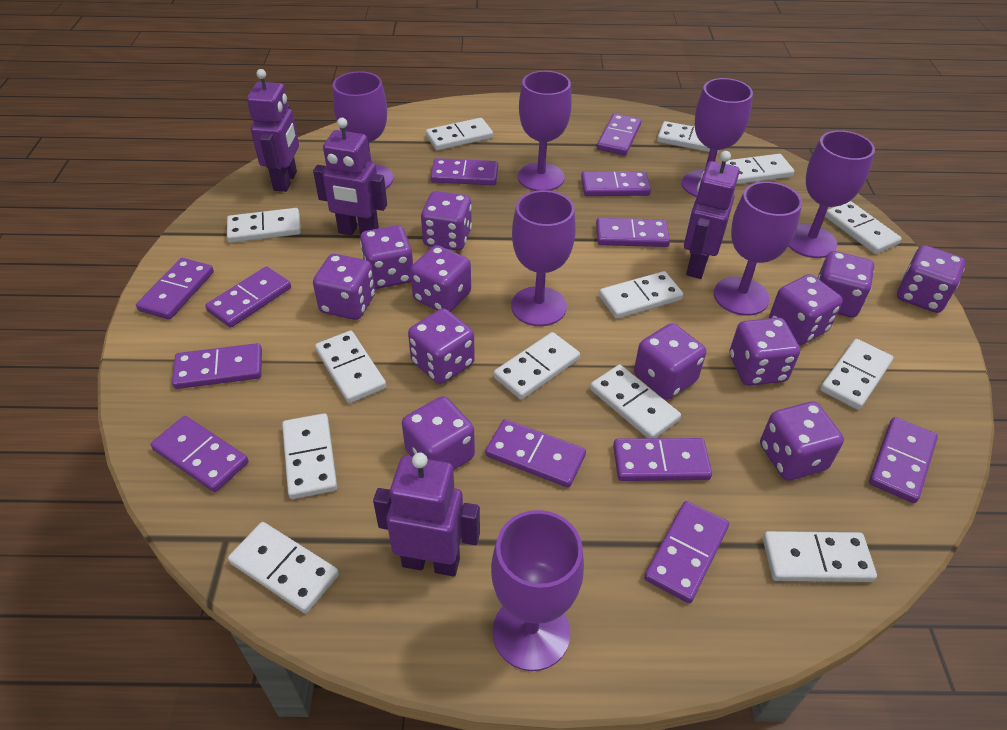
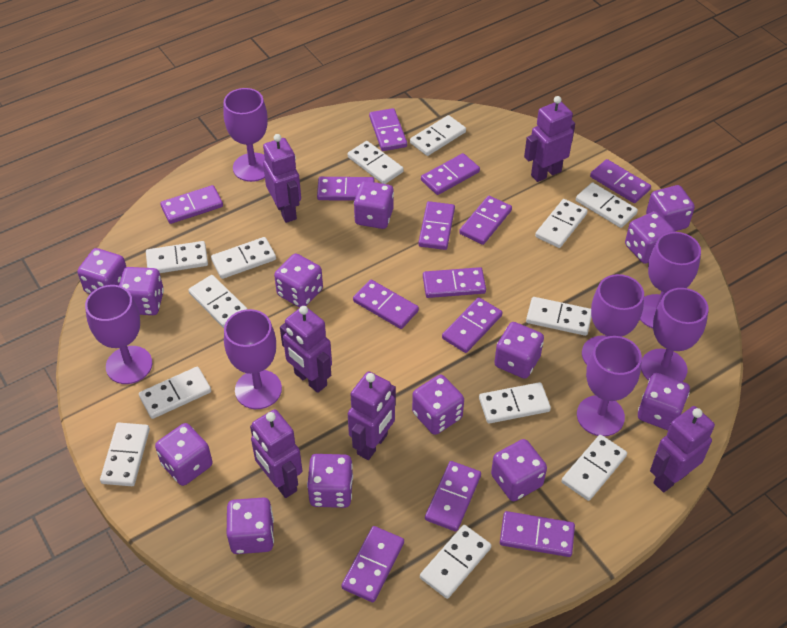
purple dice: 12 -> 13
purple domino: 12 -> 13
purple robot: 4 -> 6

